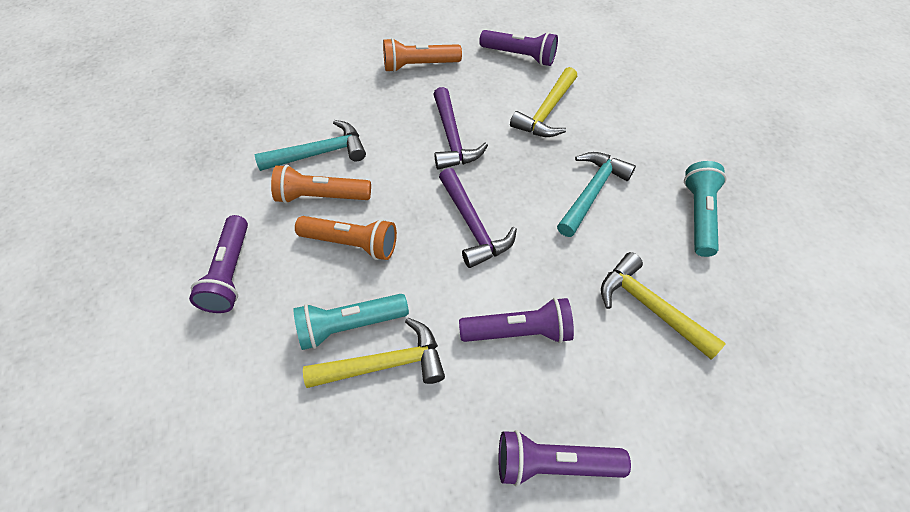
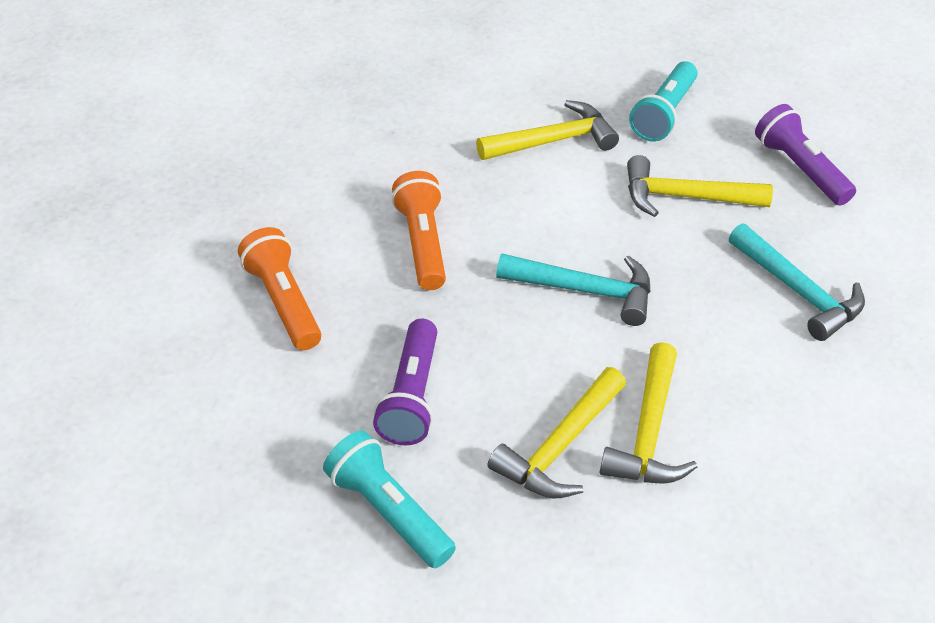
orange flashlight: 3 -> 2
purple flashlight: 4 -> 2
purple hammer: 2 -> 0
yellow hammer: 3 -> 4

